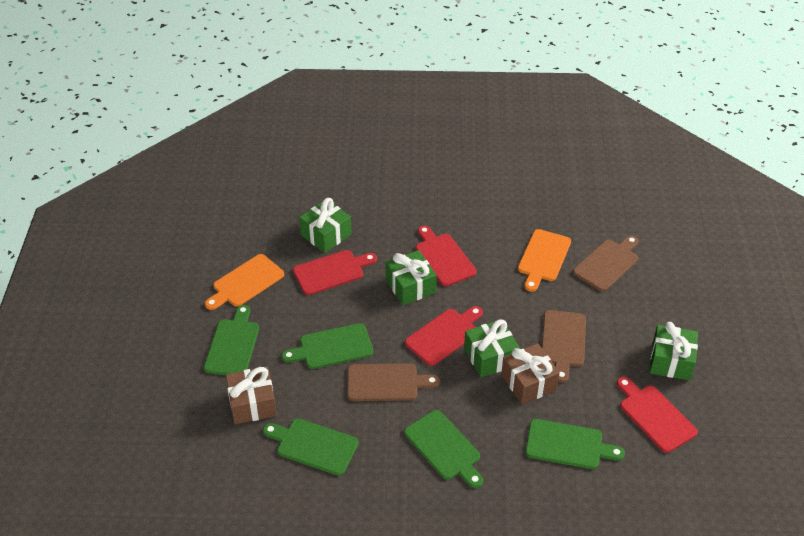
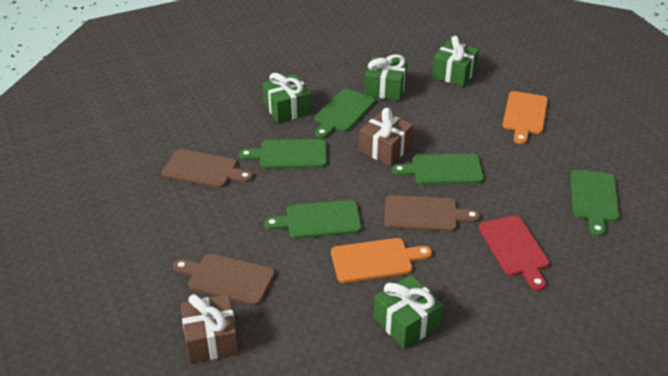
red cutting board: 4 -> 1

